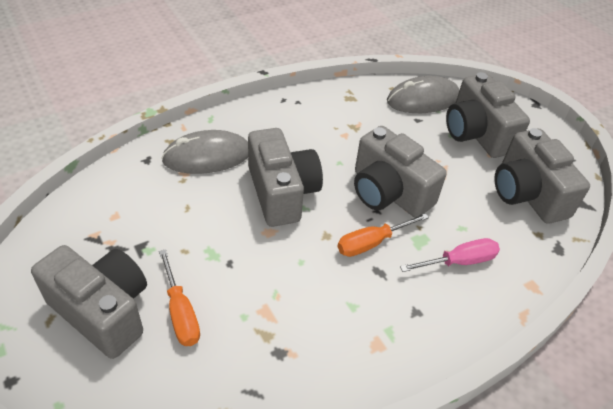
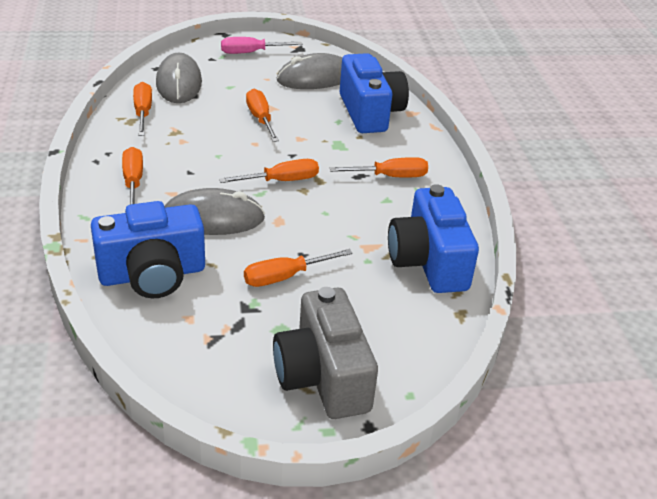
blue camera: 0 -> 3
grey camera: 5 -> 1
grey mouse: 2 -> 3
orange screwdriver: 2 -> 6

